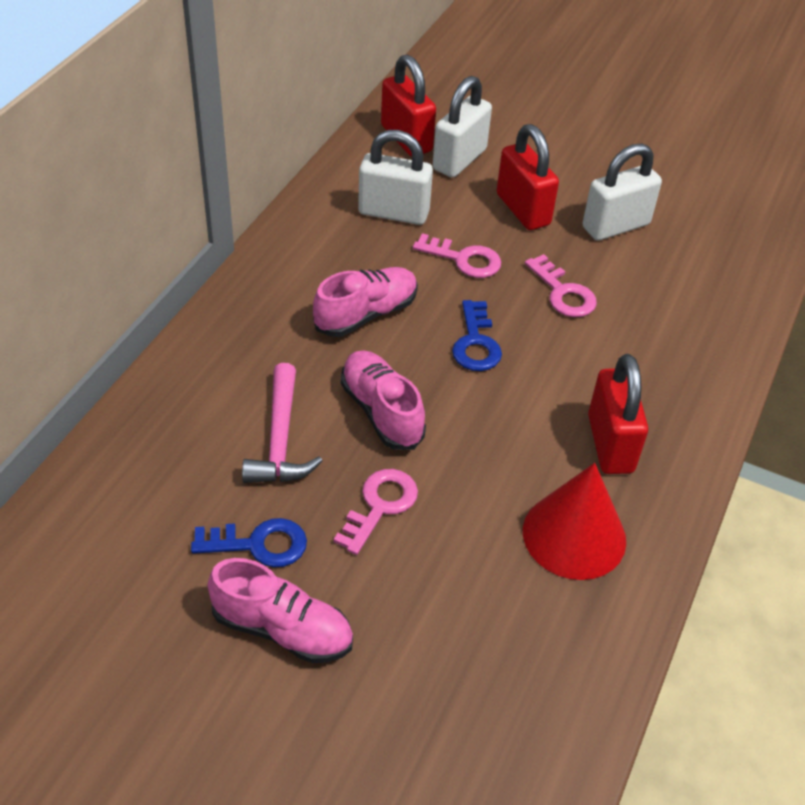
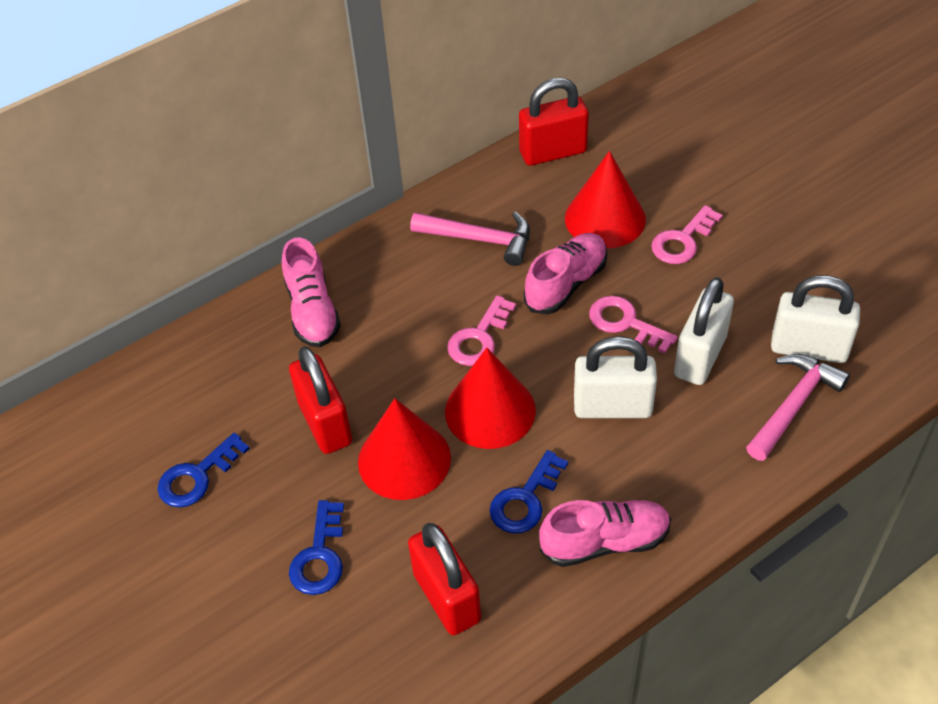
blue key: 2 -> 3
pink hammer: 1 -> 2
red cone: 1 -> 3

